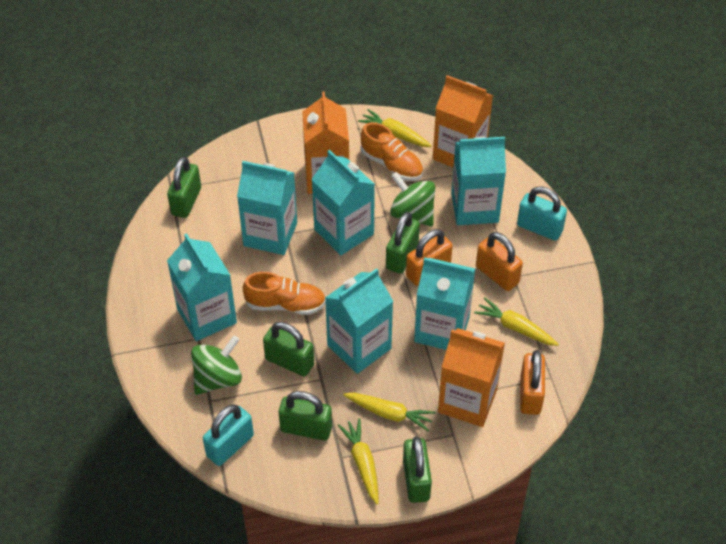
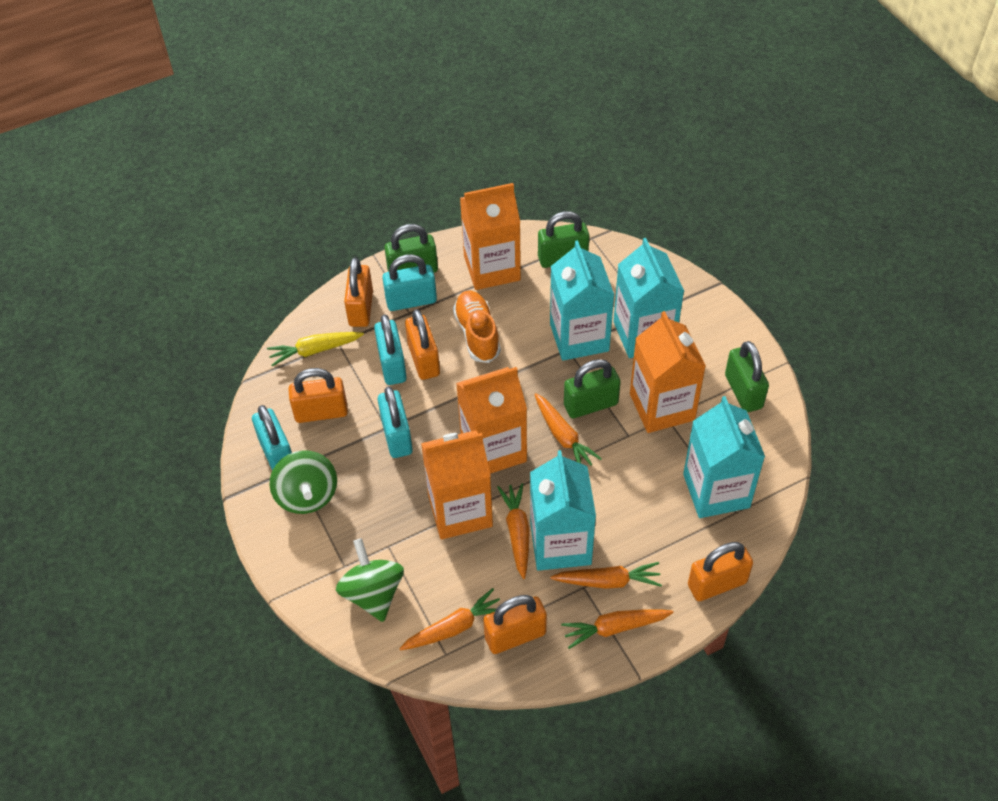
green padlock: 5 -> 4
orange carrot: 0 -> 5
orange carton: 3 -> 4
orange padlock: 3 -> 5
orange shoe: 2 -> 1
turquoise carton: 6 -> 4
turquoise padlock: 2 -> 4
yellow carrot: 4 -> 1

